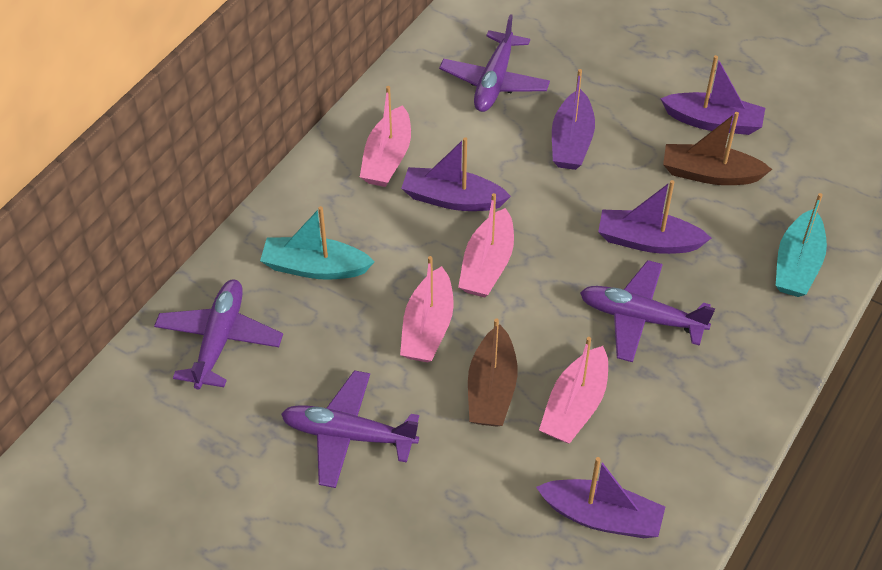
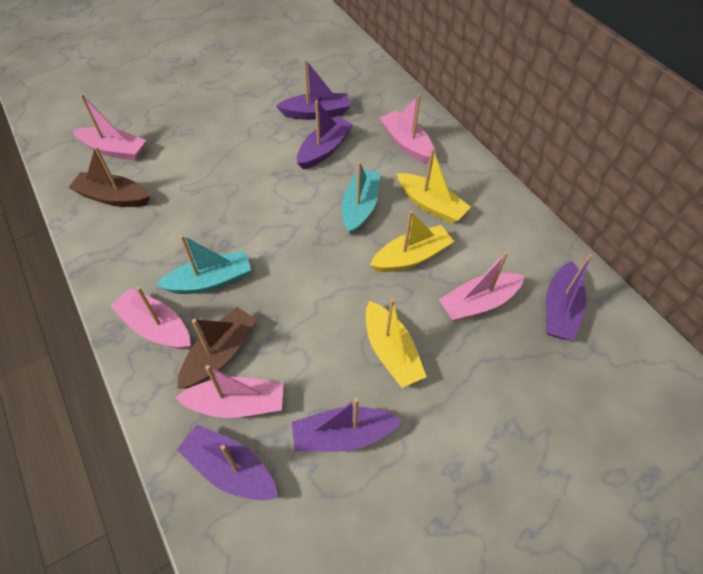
pink boat: 4 -> 5
purple plane: 4 -> 0
yellow boat: 0 -> 3

